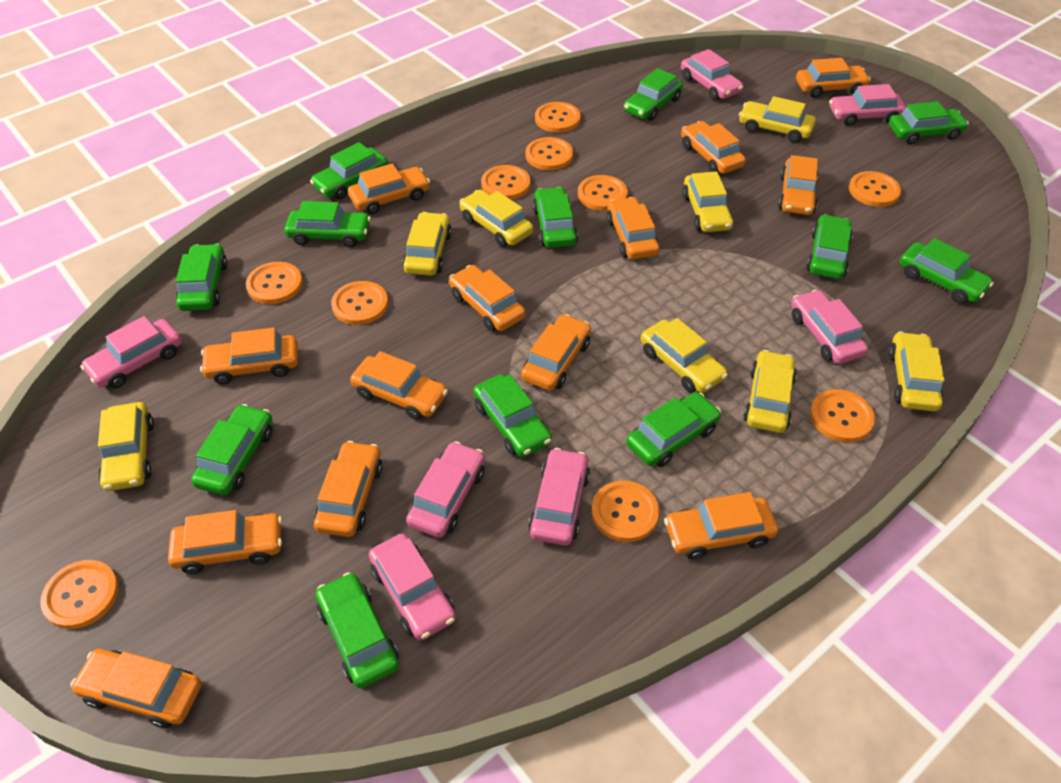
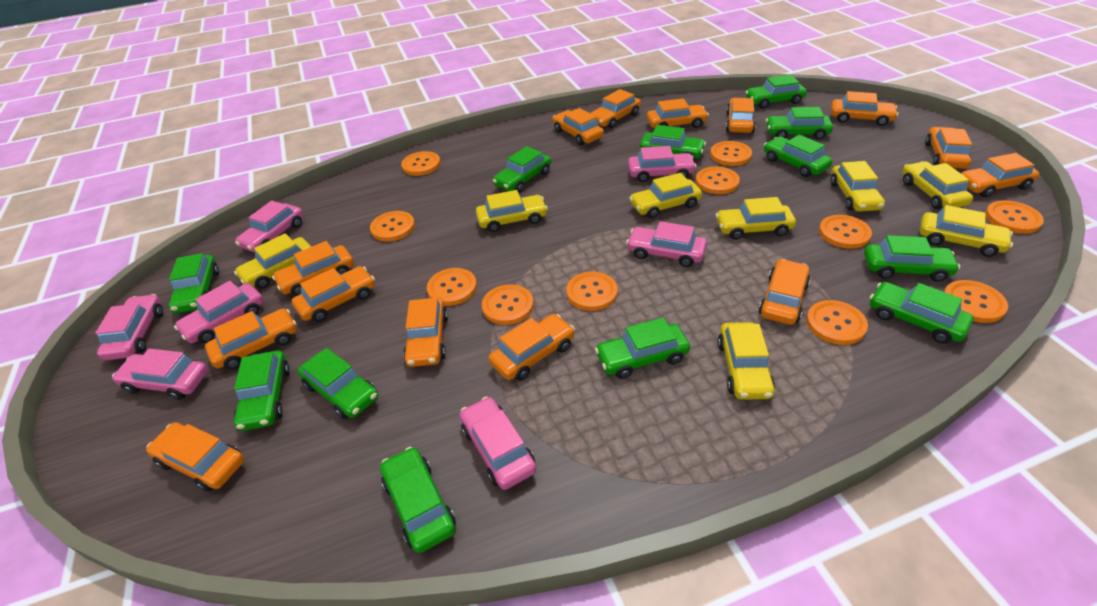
orange button: 10 -> 11
orange car: 13 -> 14

